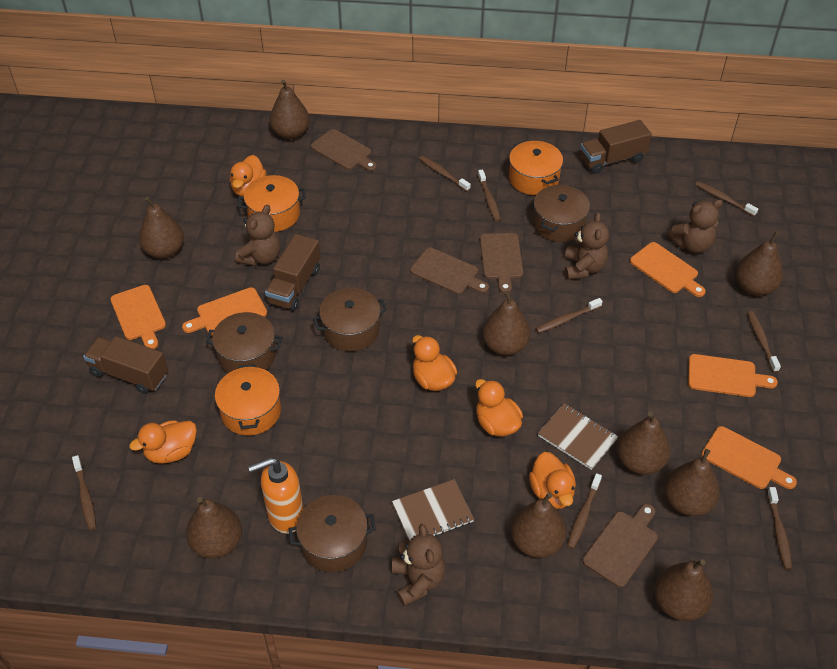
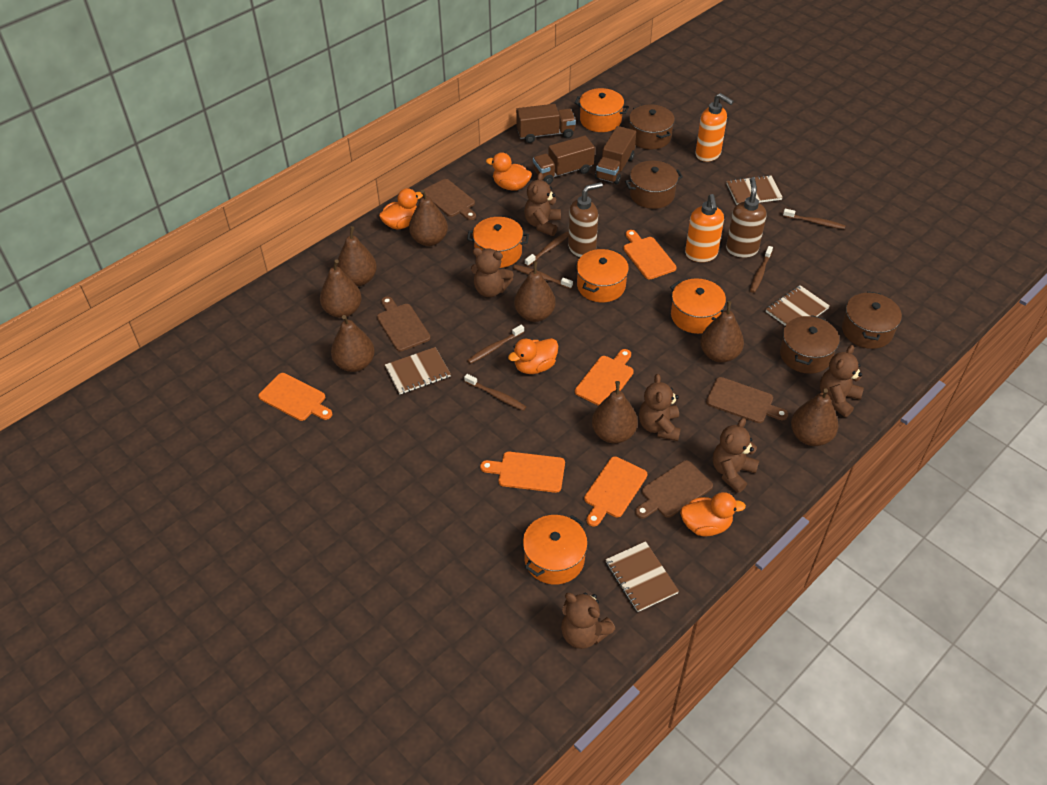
brown notebook: 2 -> 4
brown pear: 9 -> 8
brown soap dispenser: 0 -> 2
brown teddy bear: 4 -> 6
brown toothbrush: 8 -> 6
orange duck: 5 -> 4
orange pot: 3 -> 5
orange soap dispenser: 1 -> 2

